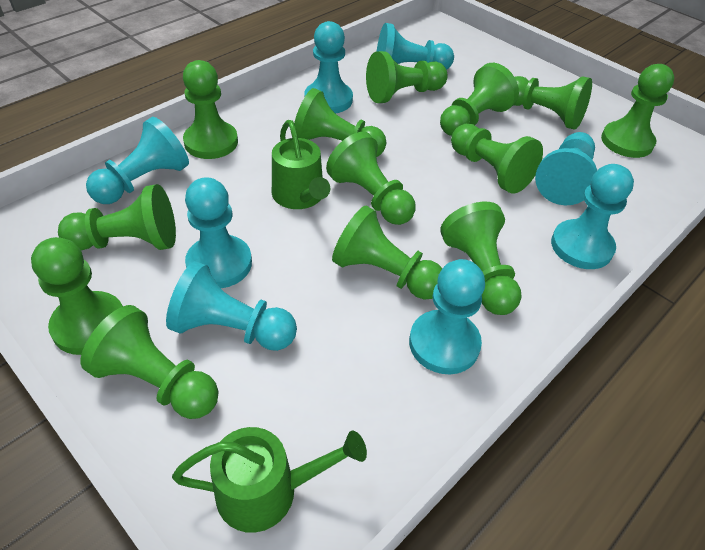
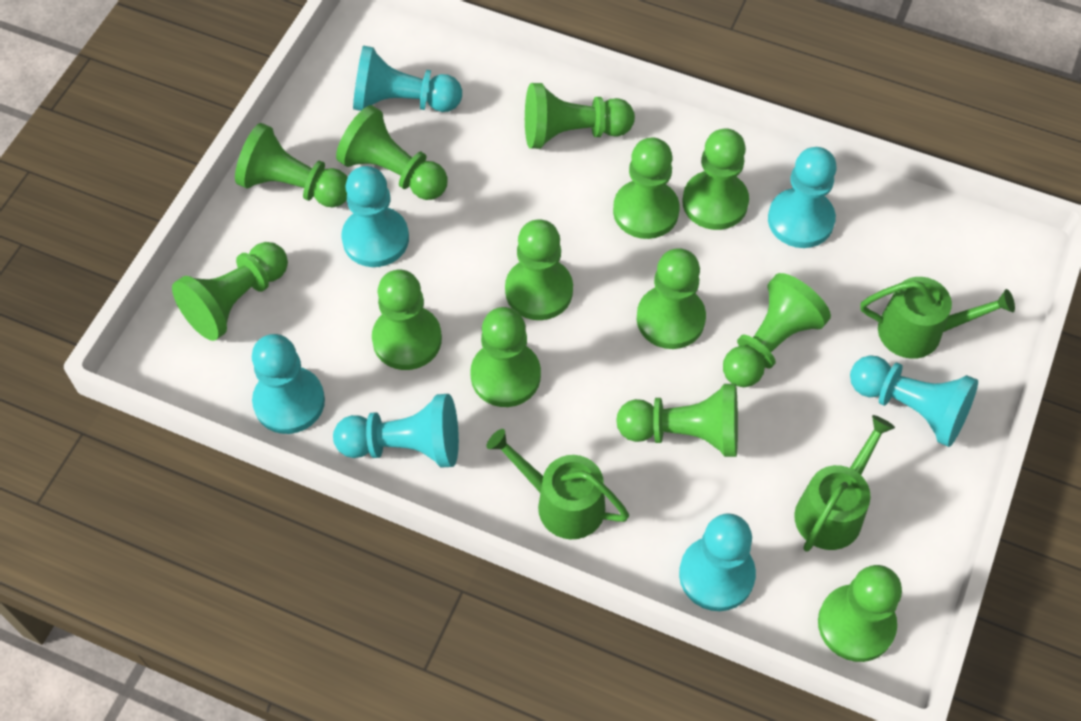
green watering can: 2 -> 3
turquoise pawn: 8 -> 7

